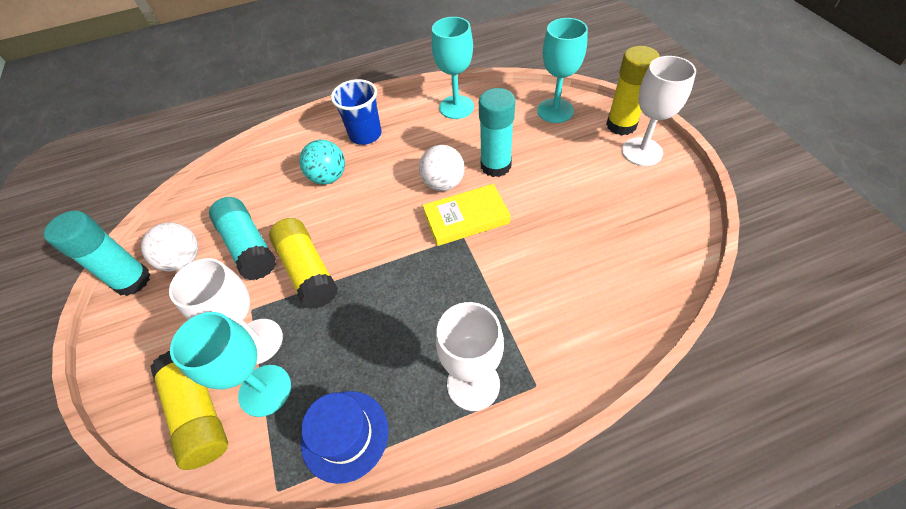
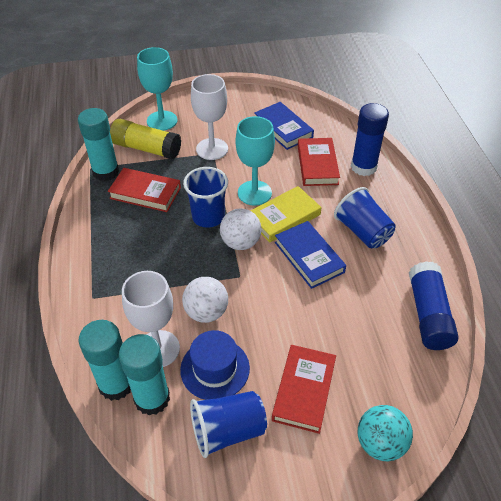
blue book: 0 -> 2
blue cup: 1 -> 3
blue glue stick: 0 -> 2
red book: 0 -> 3
turquoise goblet: 3 -> 2
white goblet: 3 -> 2
yellow glue stick: 3 -> 1

